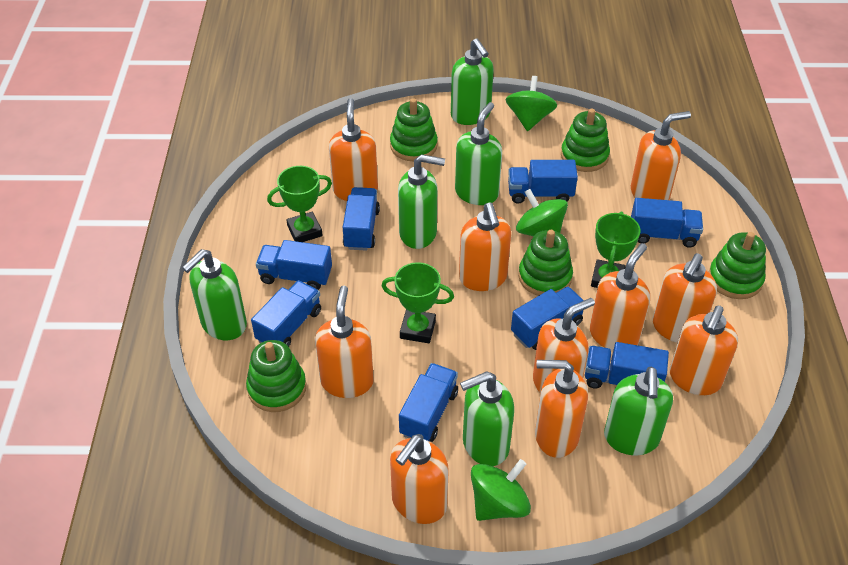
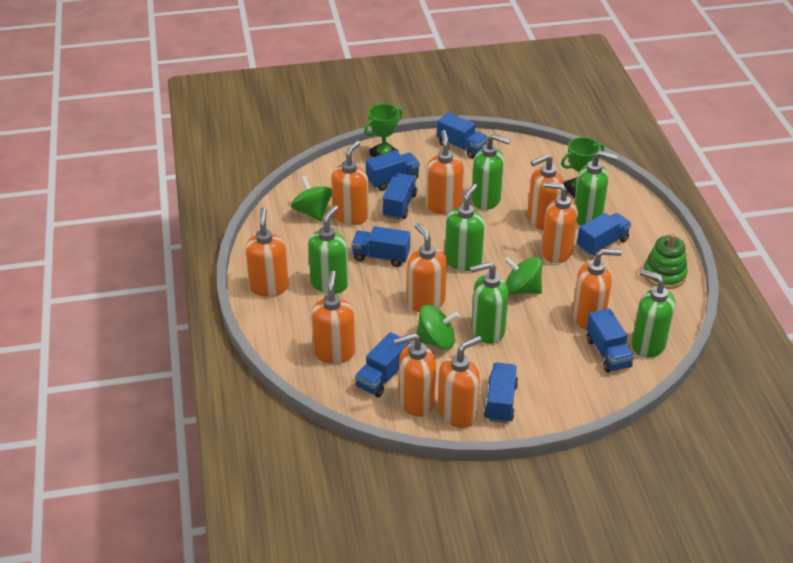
green stacking toy: 5 -> 1
green trophy: 3 -> 2

